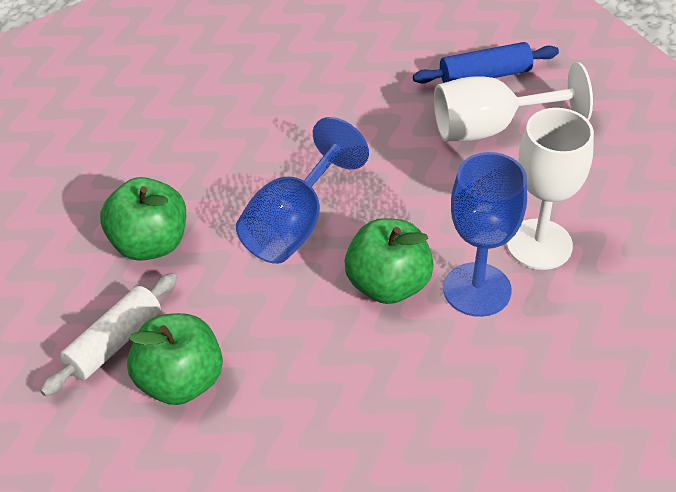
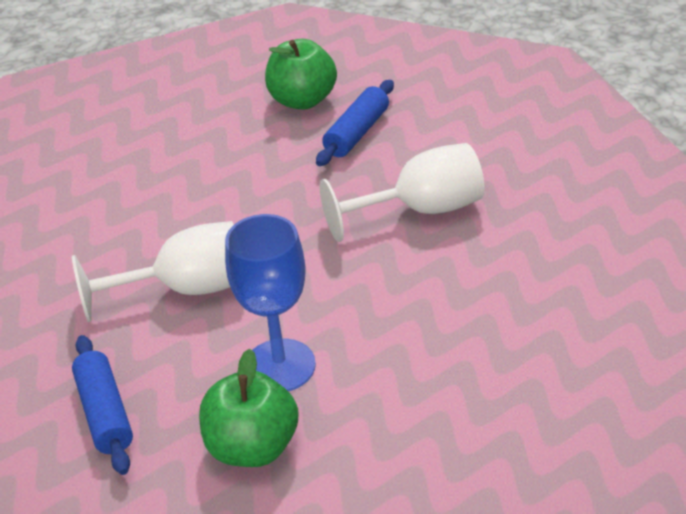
blue goblet: 2 -> 1
blue rolling pin: 1 -> 2
green apple: 3 -> 2
white rolling pin: 1 -> 0

